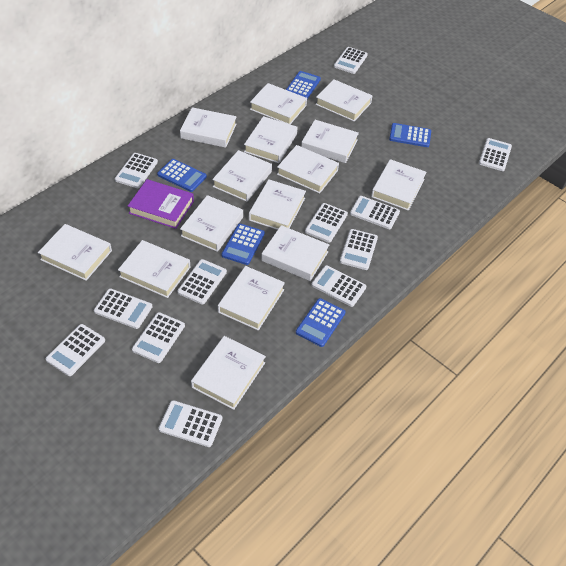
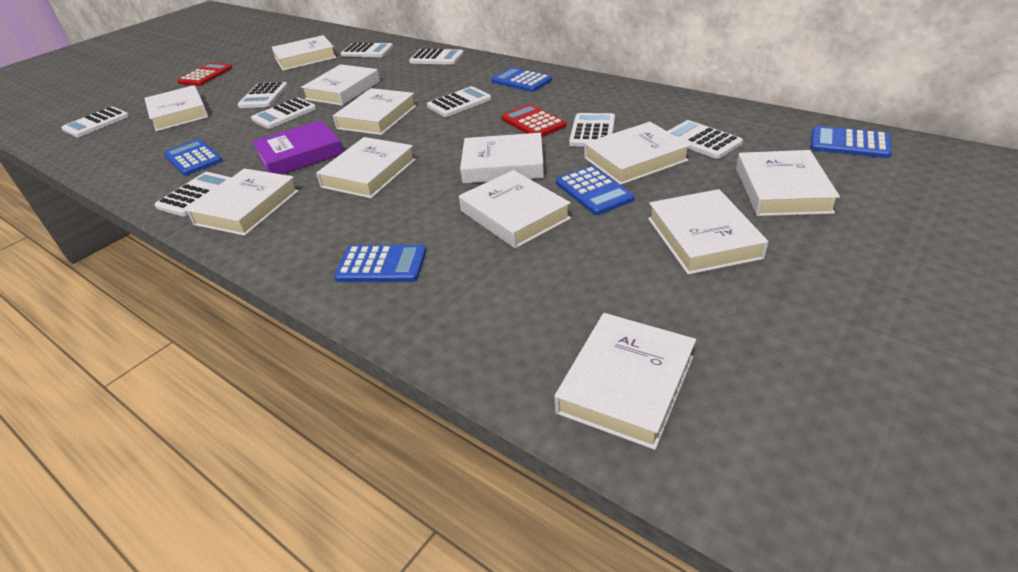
red calculator: 0 -> 2
white book: 15 -> 12
white calculator: 12 -> 9

